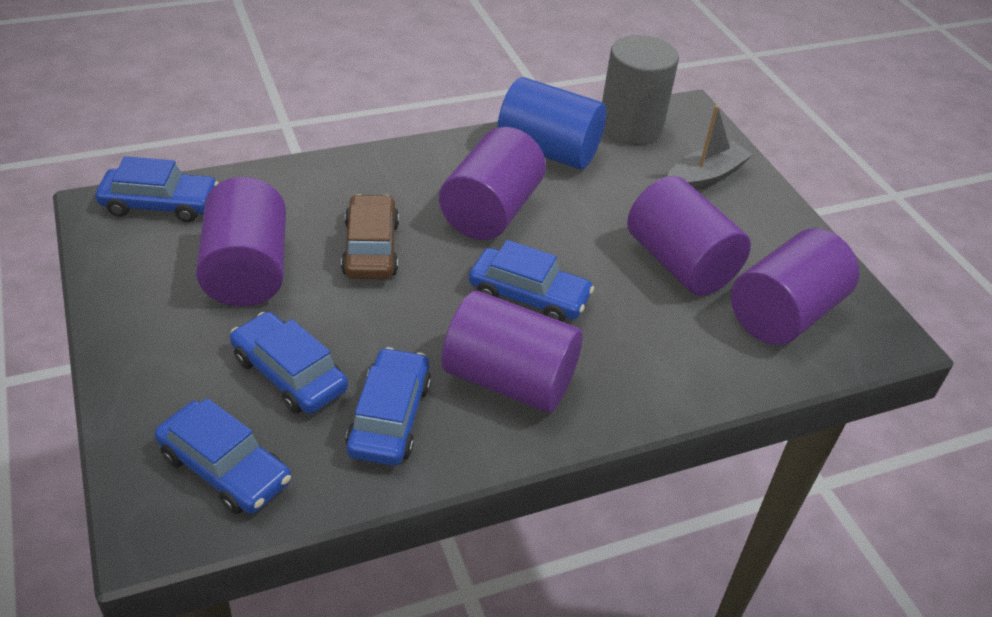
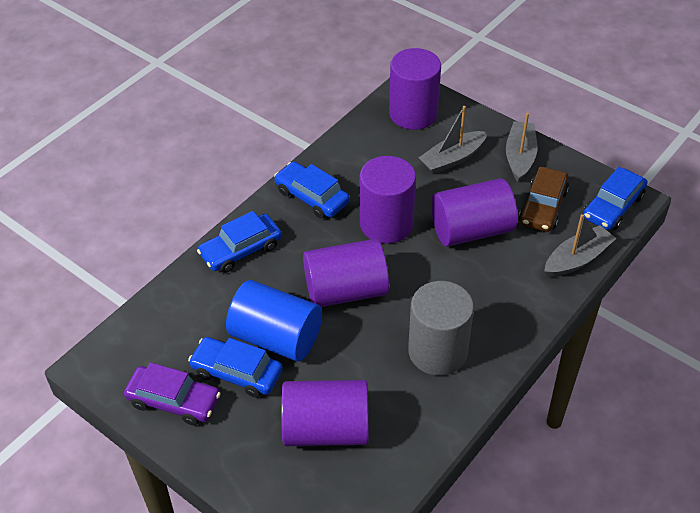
blue car: 5 -> 4
grey boat: 1 -> 3
purple car: 0 -> 1

